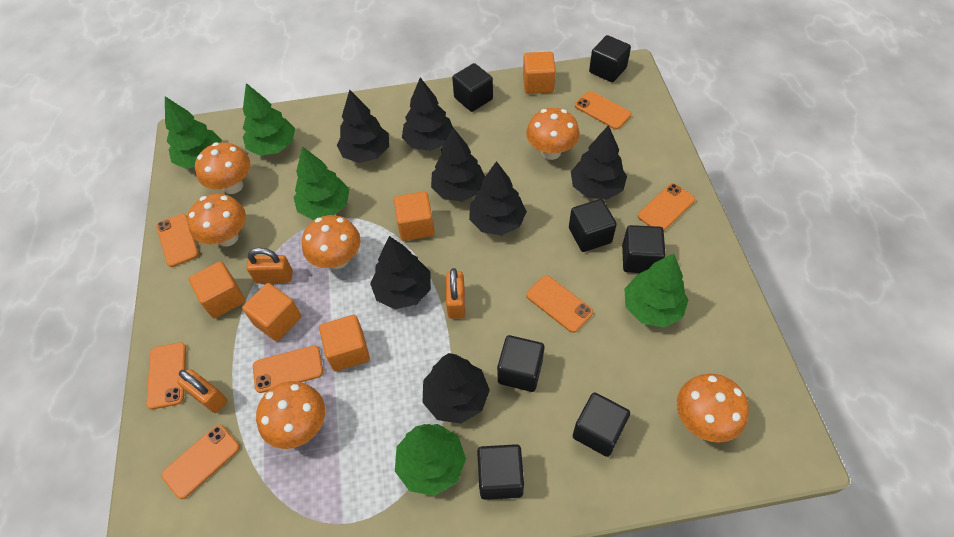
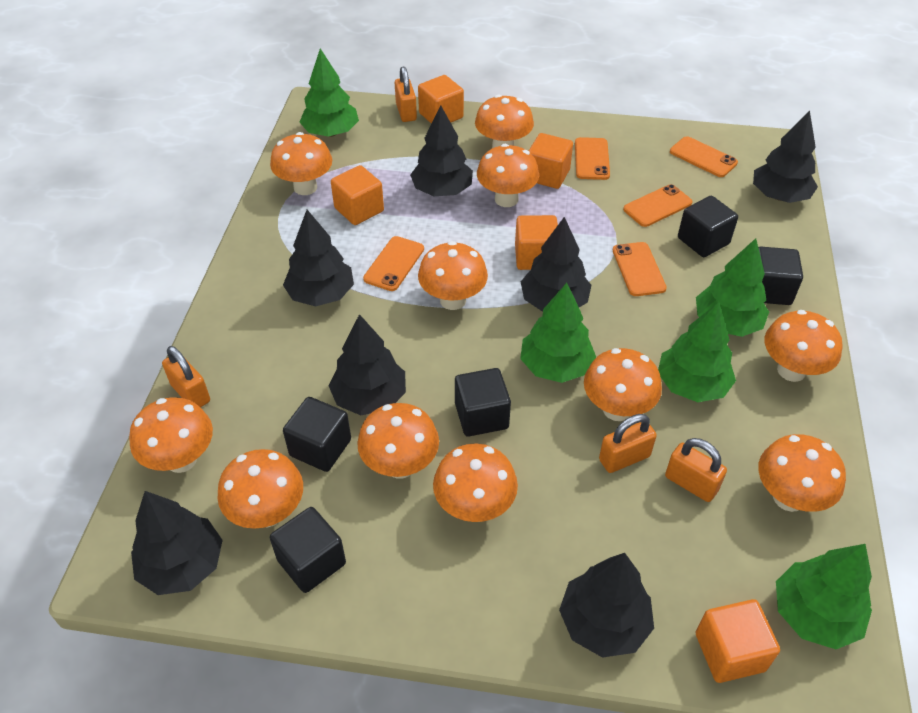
black cube: 7 -> 5
orange mushroom: 6 -> 11
orange padlock: 3 -> 4
orange phone: 7 -> 5

